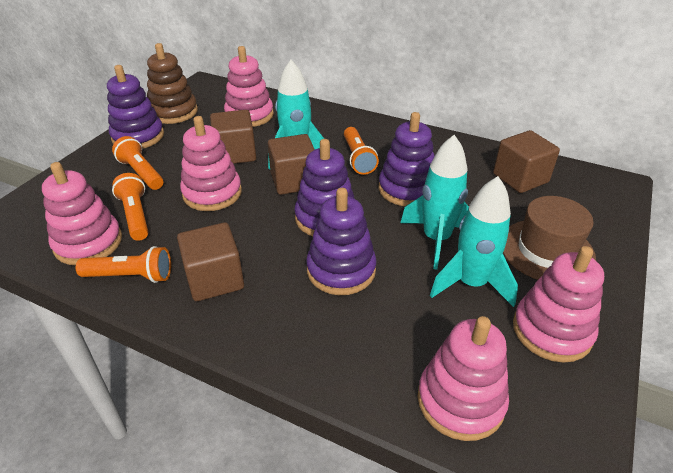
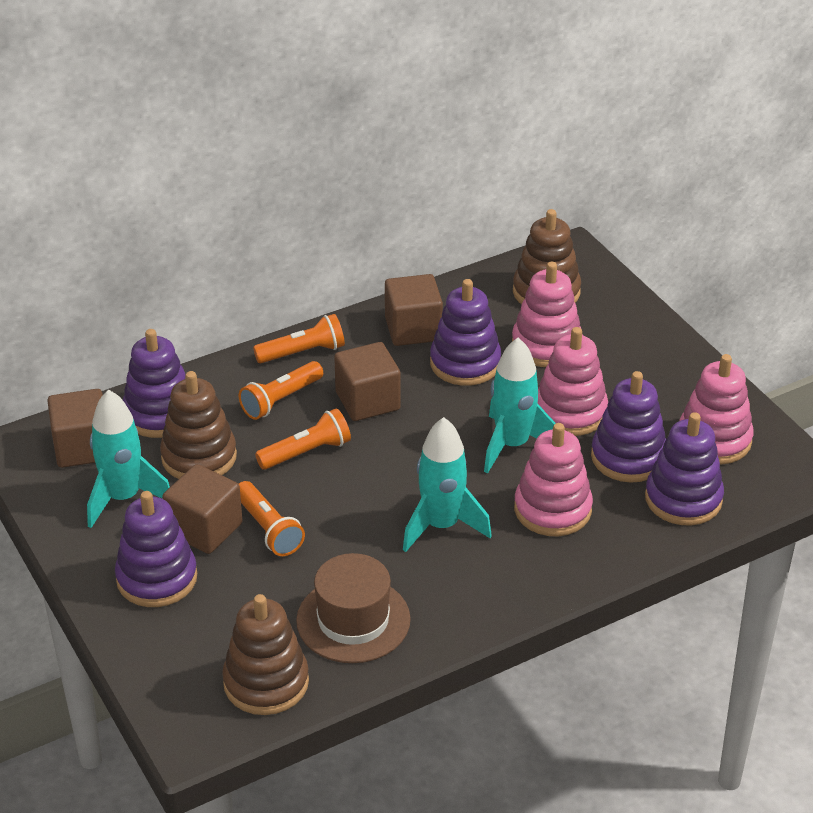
brown stacking toy: 1 -> 3
pink stacking toy: 5 -> 4
purple stacking toy: 4 -> 5

